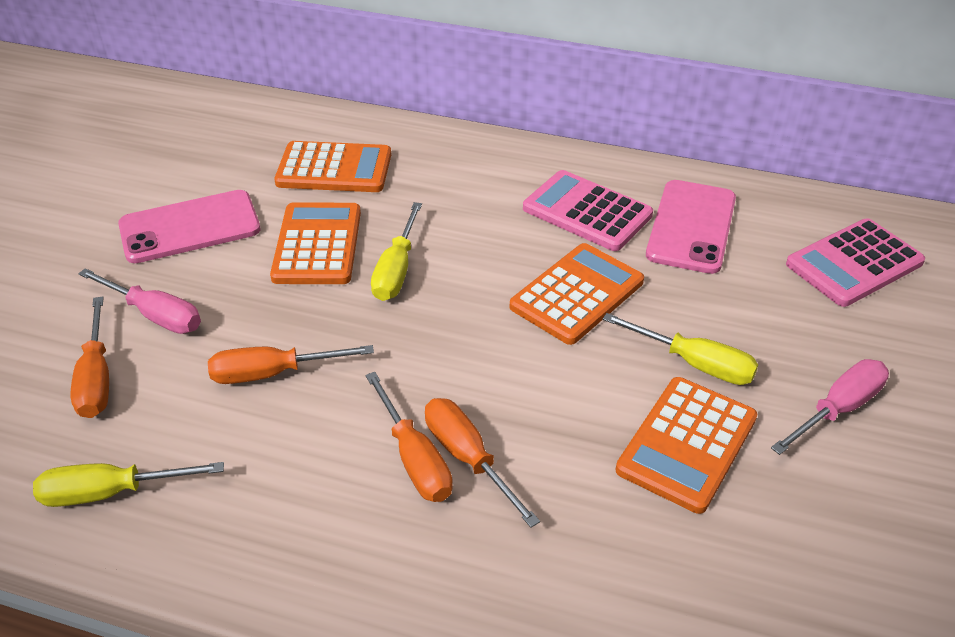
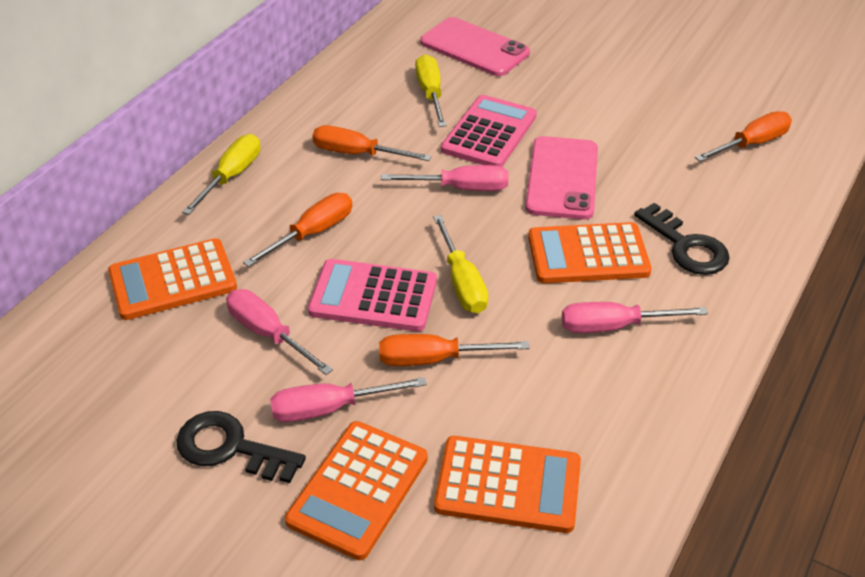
black key: 0 -> 2
pink screwdriver: 2 -> 4

